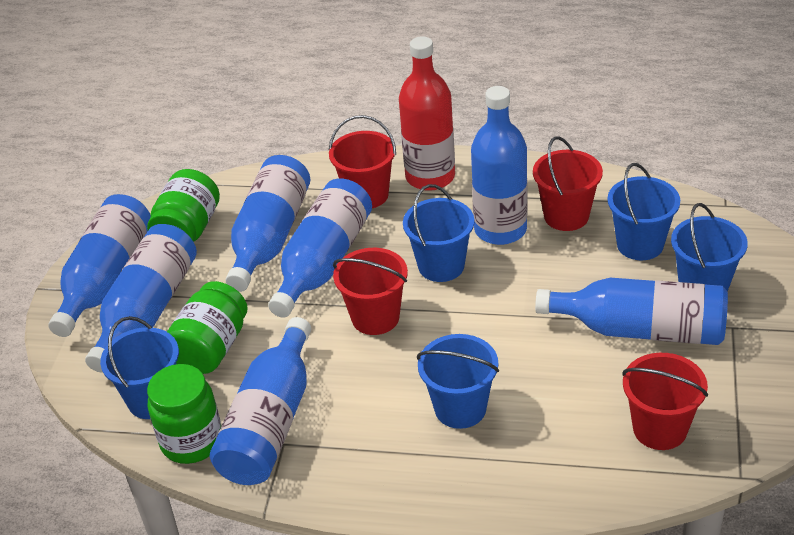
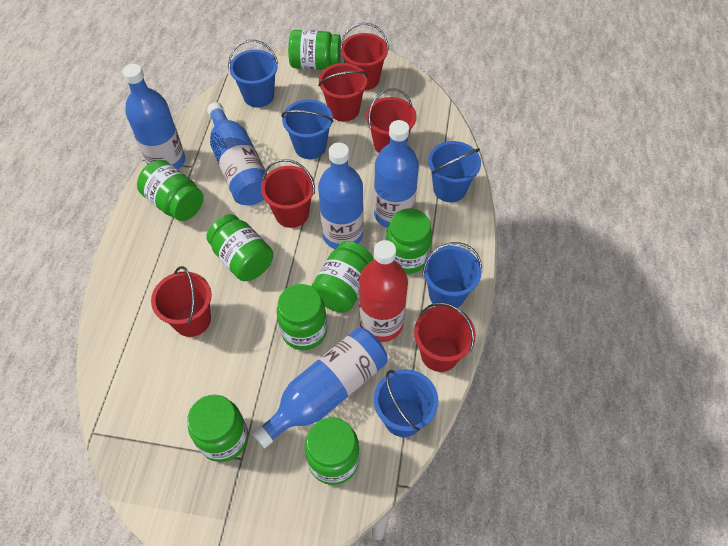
blue bottle: 7 -> 5
green jar: 3 -> 8
red bucket: 4 -> 6

